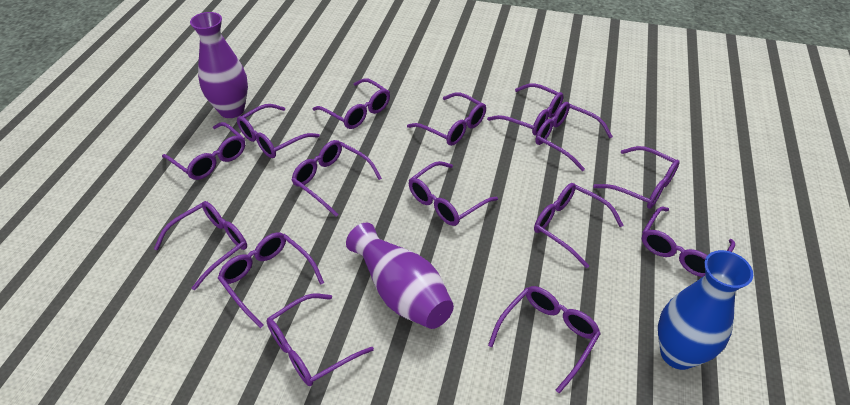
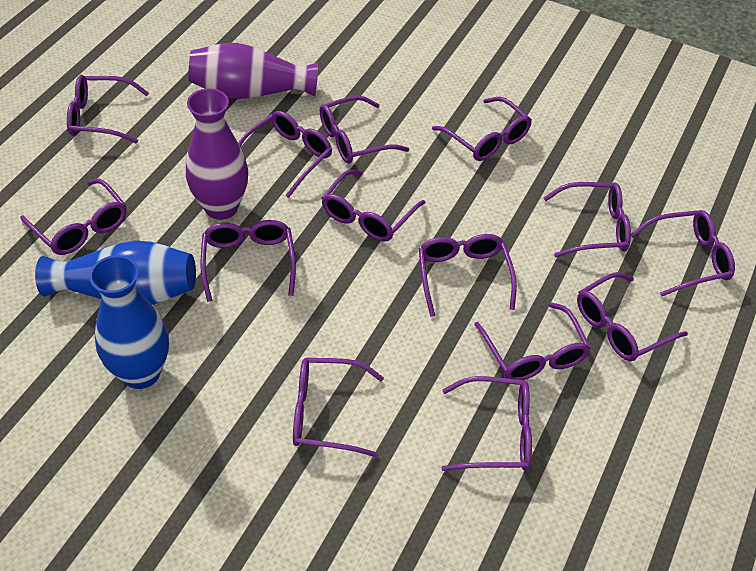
blue vase: 1 -> 2
purple glasses: 15 -> 14

